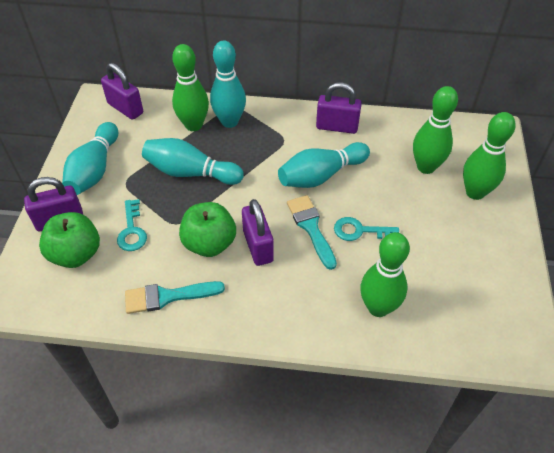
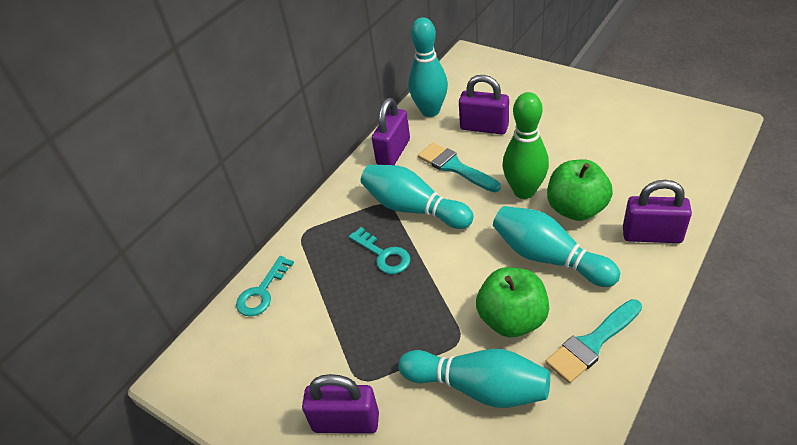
green bowling pin: 4 -> 1

